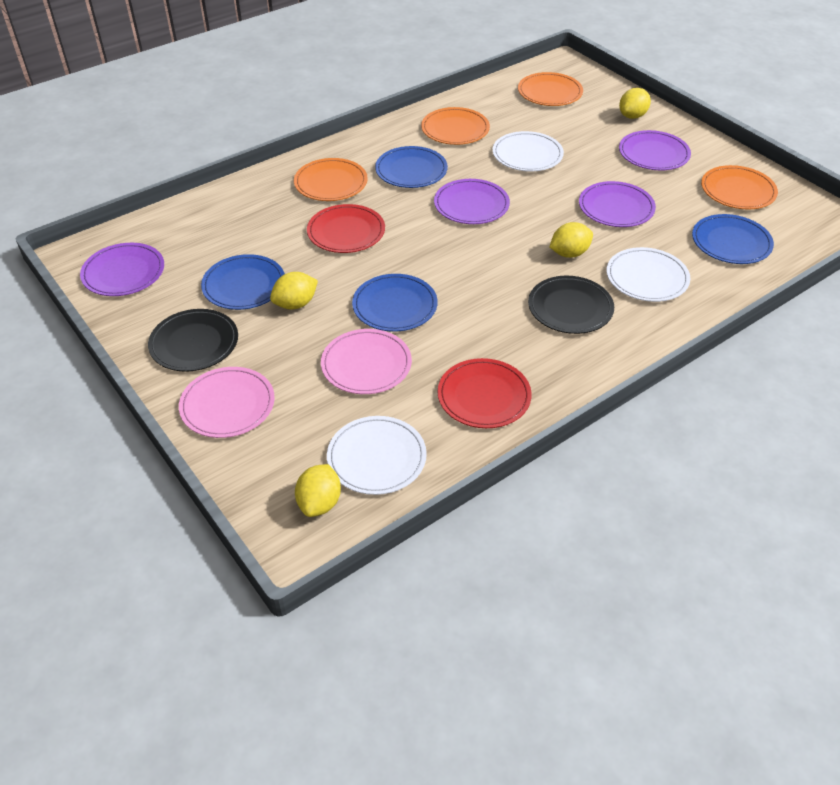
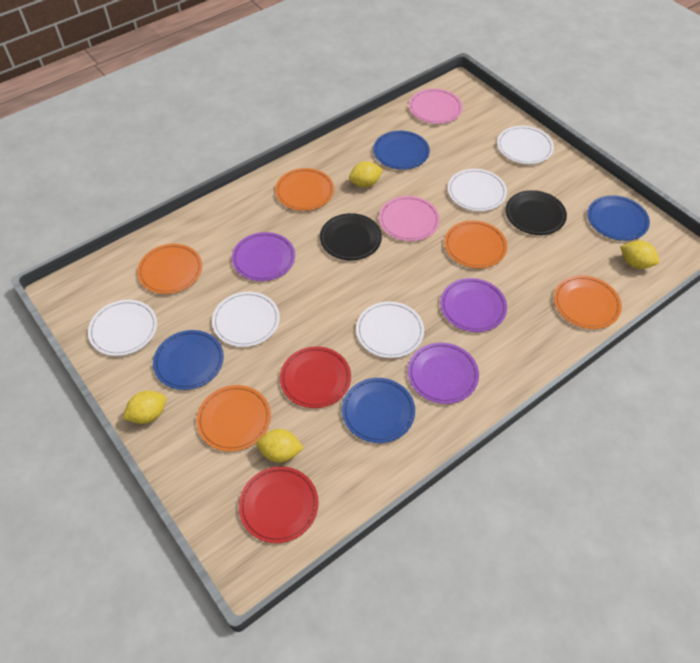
orange plate: 4 -> 5
purple plate: 4 -> 3
white plate: 3 -> 5

